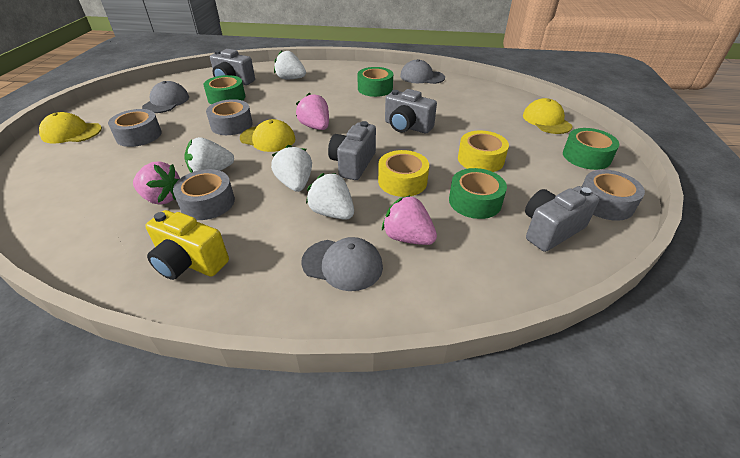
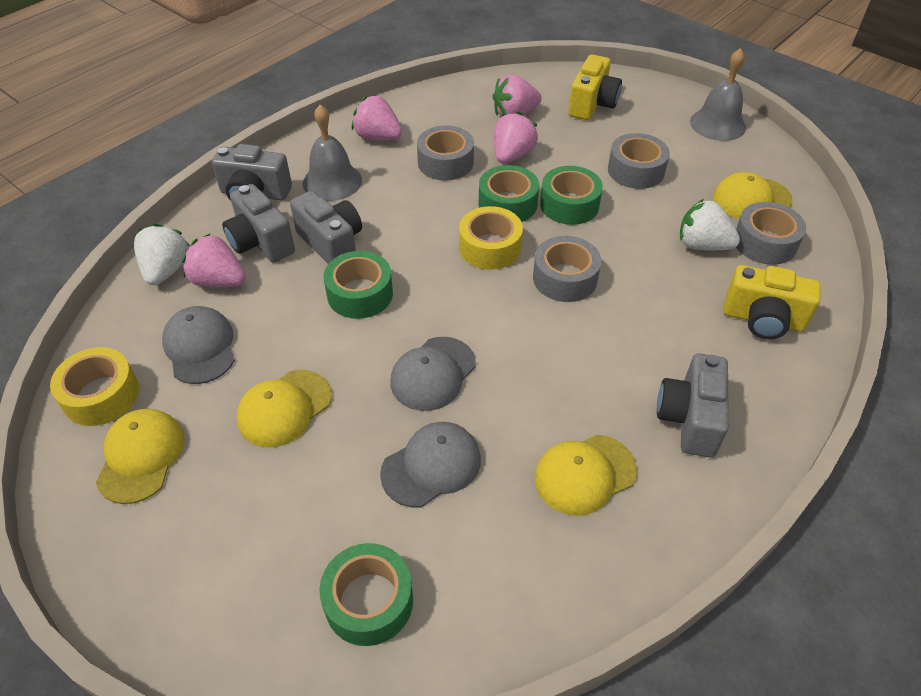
grey bell: 0 -> 2
pink strawberry: 3 -> 4
white strawberry: 4 -> 2
yellow camera: 1 -> 2
yellow cap: 3 -> 4

